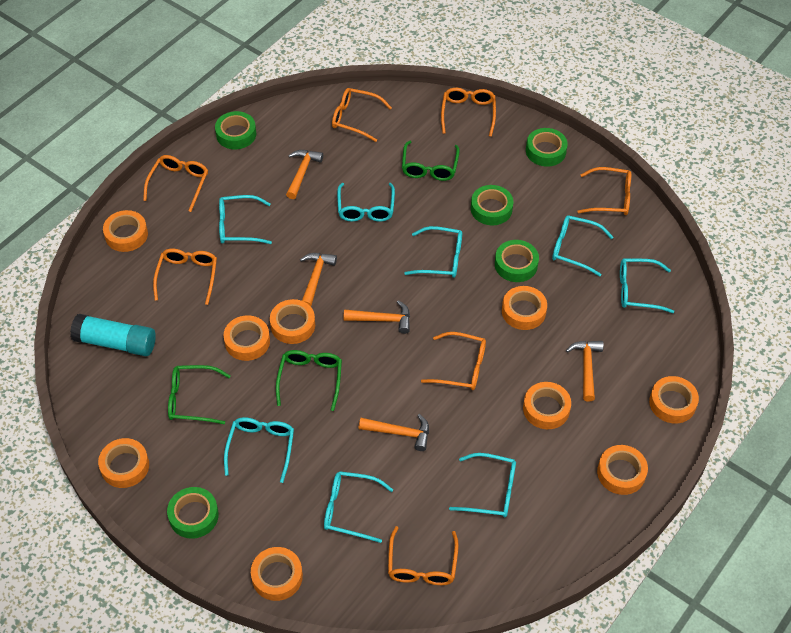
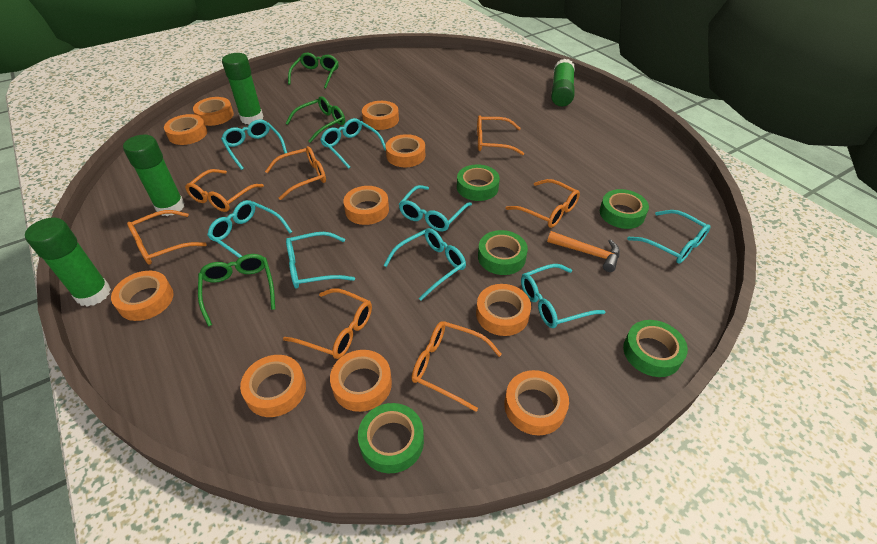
green glue stick: 0 -> 4
orange hammer: 5 -> 1
orange tape: 9 -> 10
turquoise glue stick: 1 -> 0

